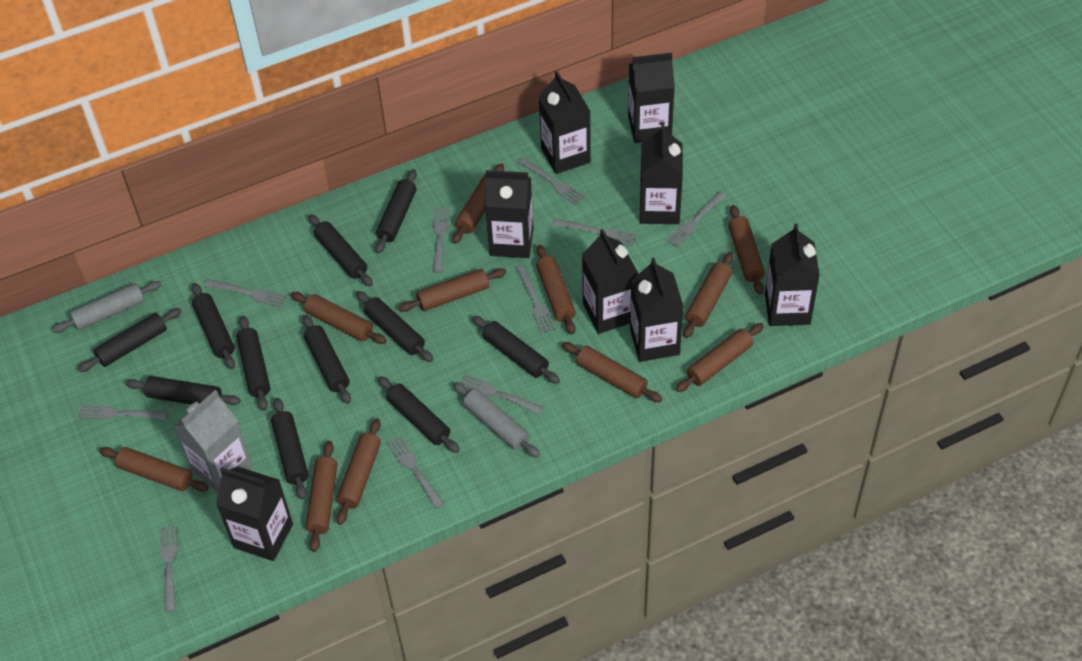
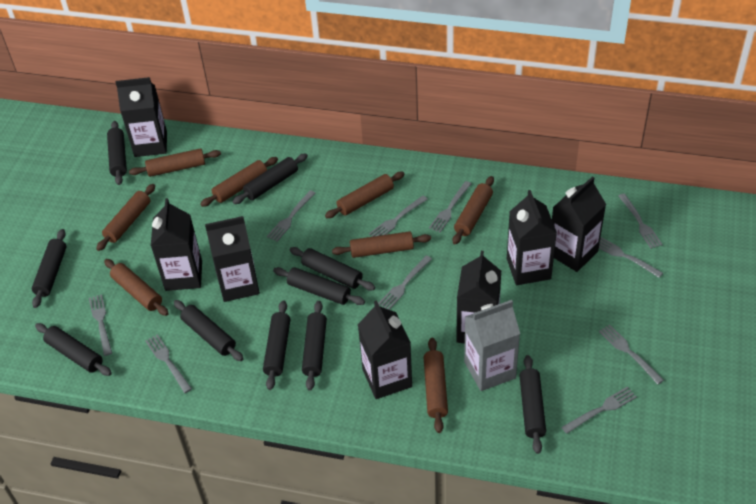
black carton: 8 -> 7
black rolling pin: 11 -> 10
brown rolling pin: 11 -> 8
grey rolling pin: 2 -> 0

